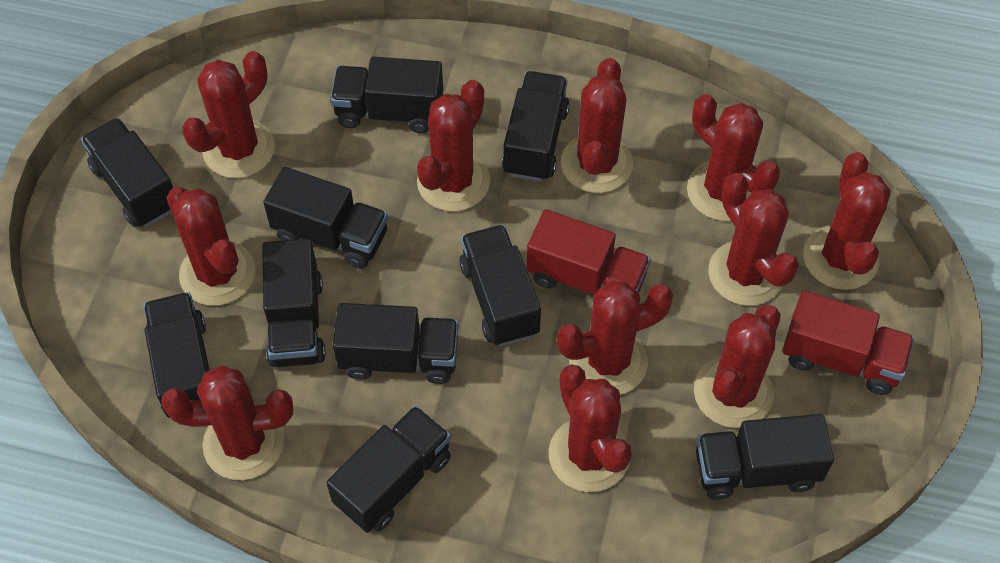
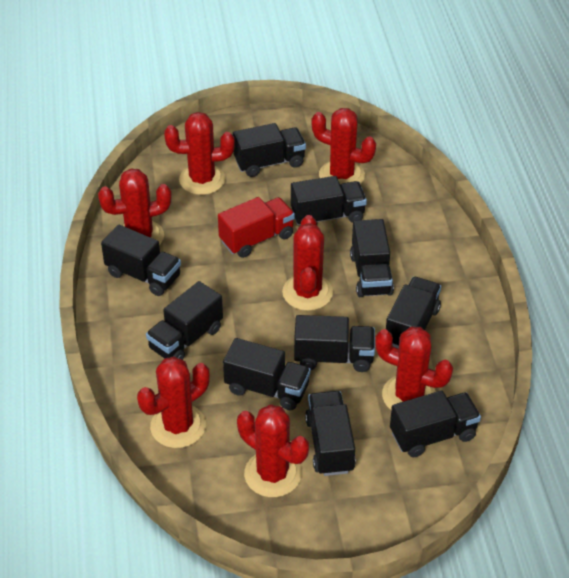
red cactus: 11 -> 7
red truck: 2 -> 1

